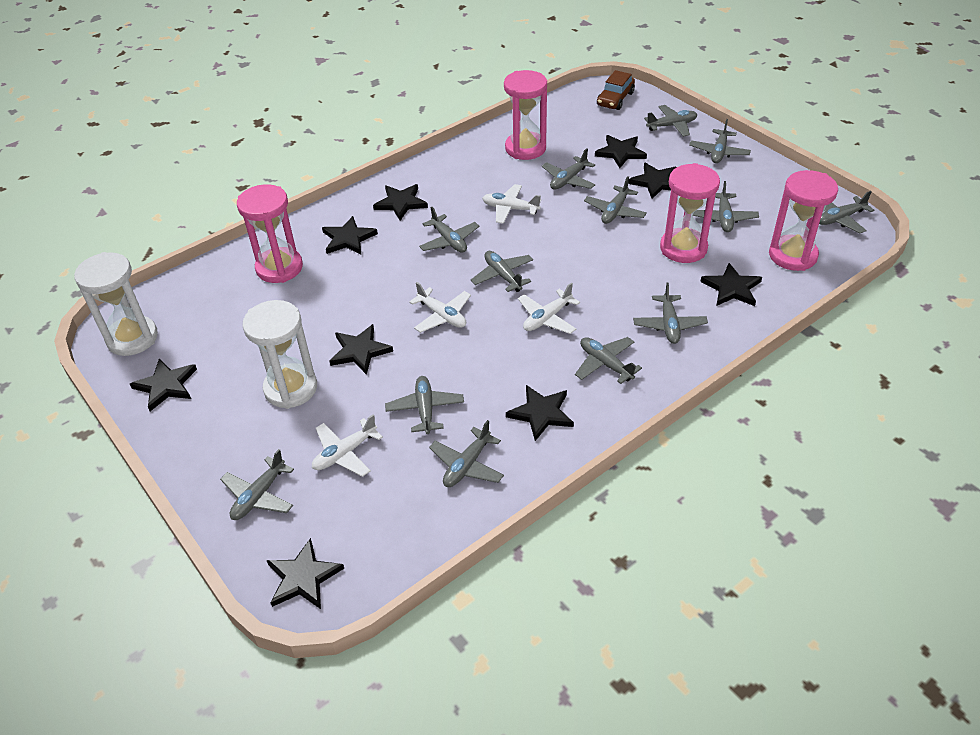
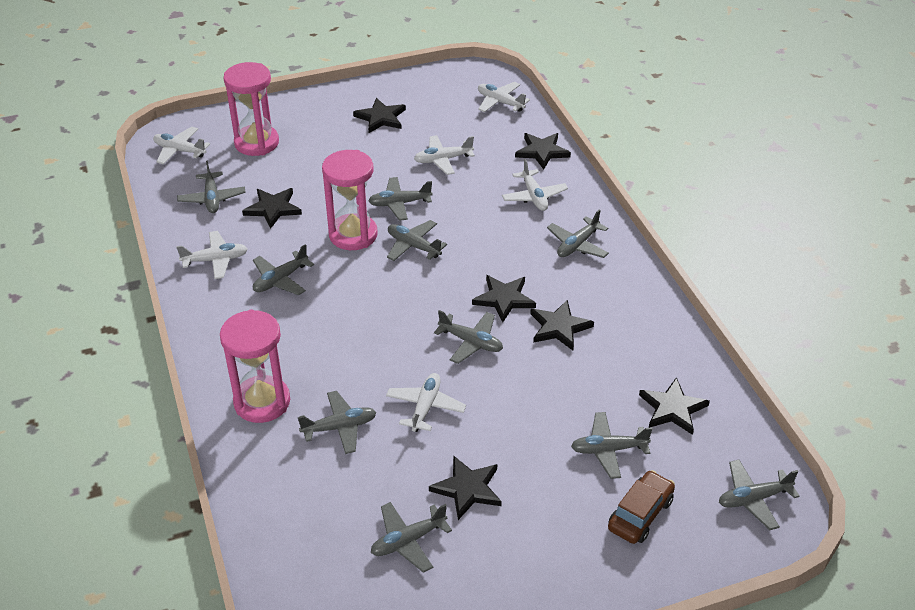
black star: 9 -> 7
grey plane: 13 -> 10
pink hourglass: 4 -> 3
white hourglass: 2 -> 0
white plane: 4 -> 6

